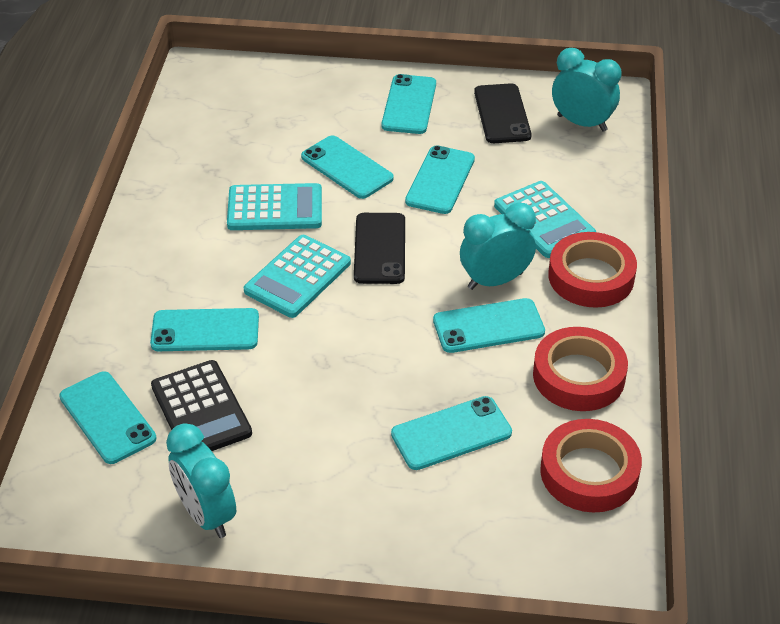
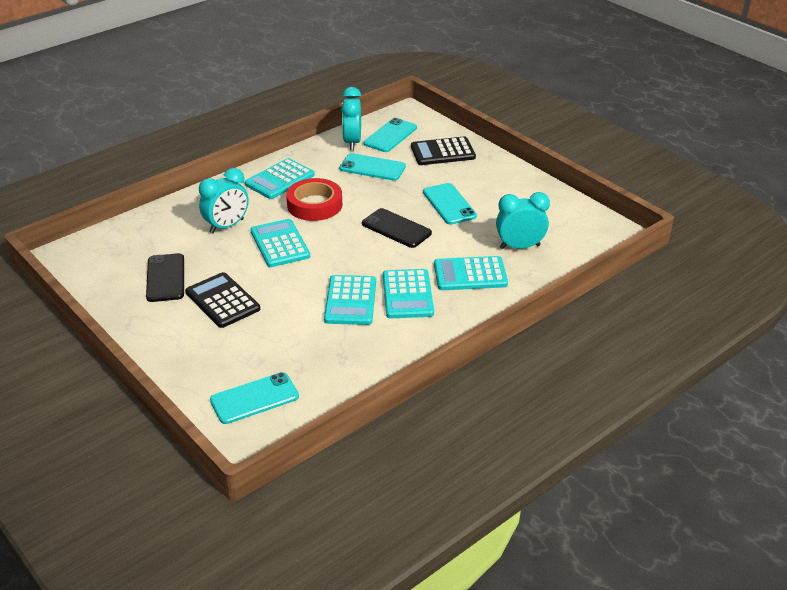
black calculator: 1 -> 2
red tape: 3 -> 1
turquoise calculator: 3 -> 5
turquoise phone: 7 -> 4

